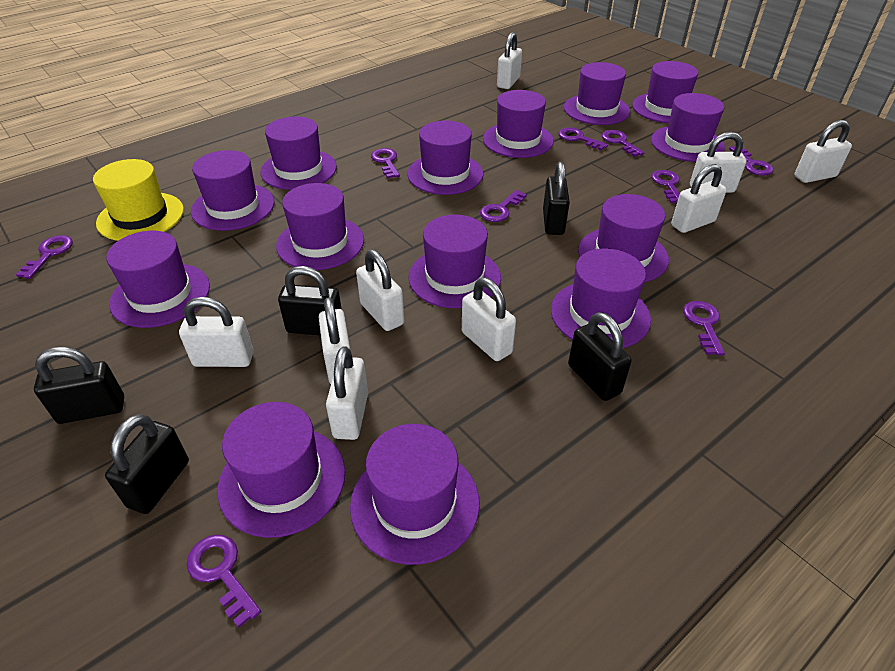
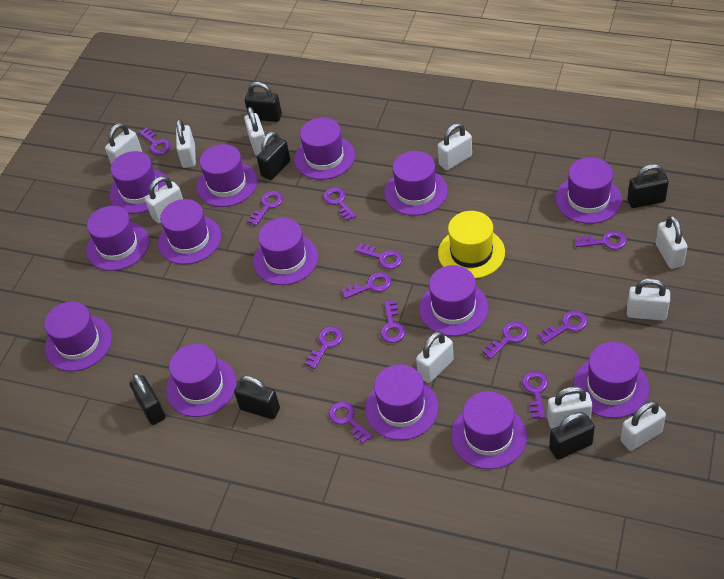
black padlock: 5 -> 6
purple key: 9 -> 12
white padlock: 9 -> 10

